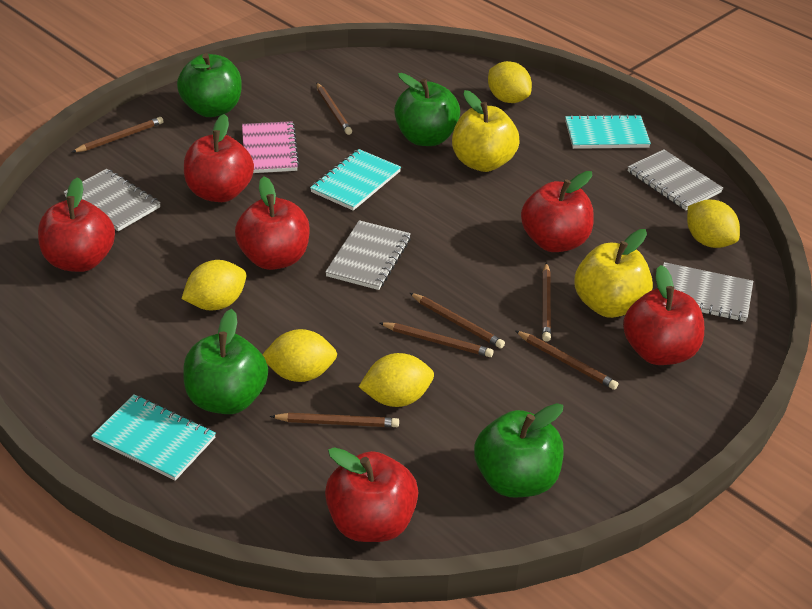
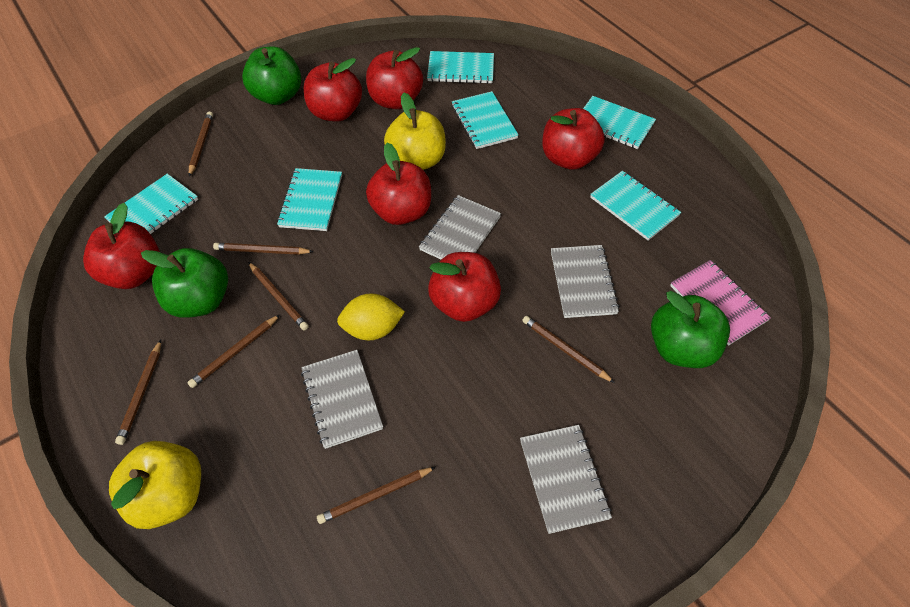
green apple: 4 -> 3
turquoise notebook: 3 -> 6
yellow lemon: 5 -> 1

